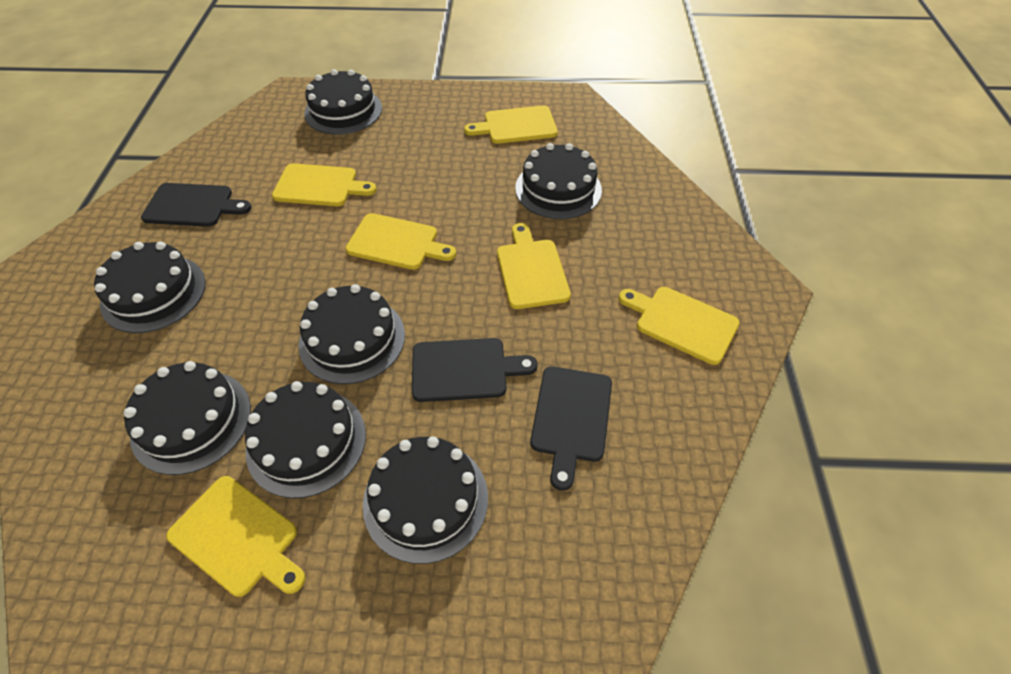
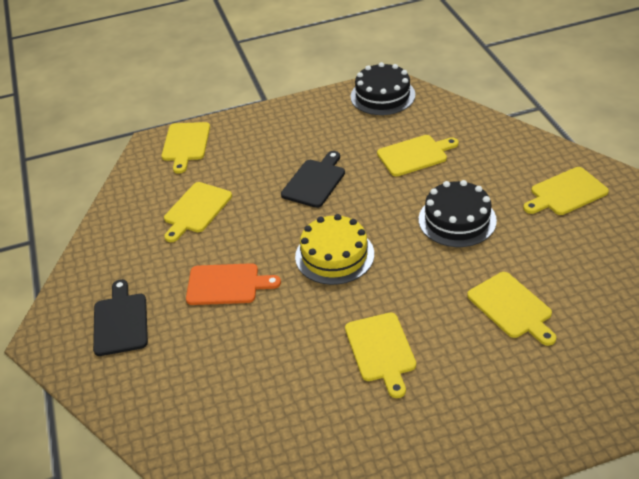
black cake: 7 -> 2
black cutting board: 3 -> 2
orange cutting board: 0 -> 1
yellow cake: 0 -> 1

